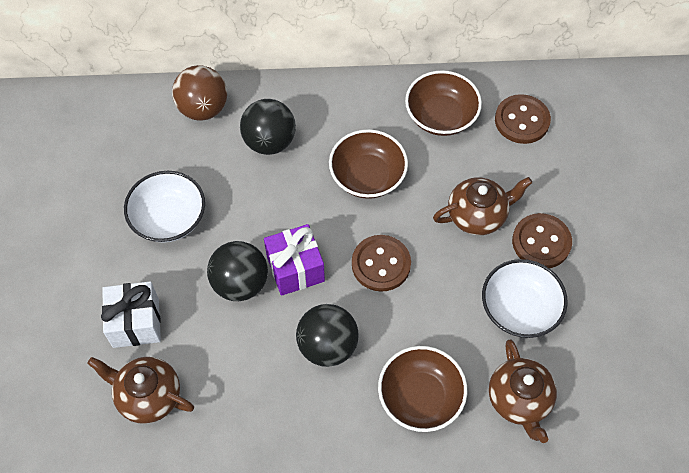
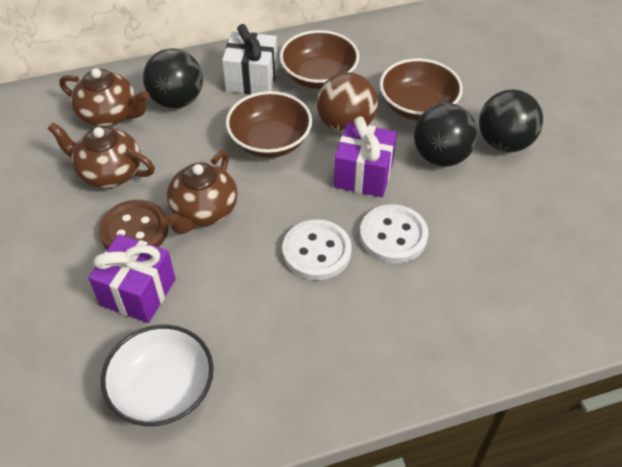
brown button: 3 -> 1
purple gift: 1 -> 2
white bowl: 2 -> 1
white button: 0 -> 2

